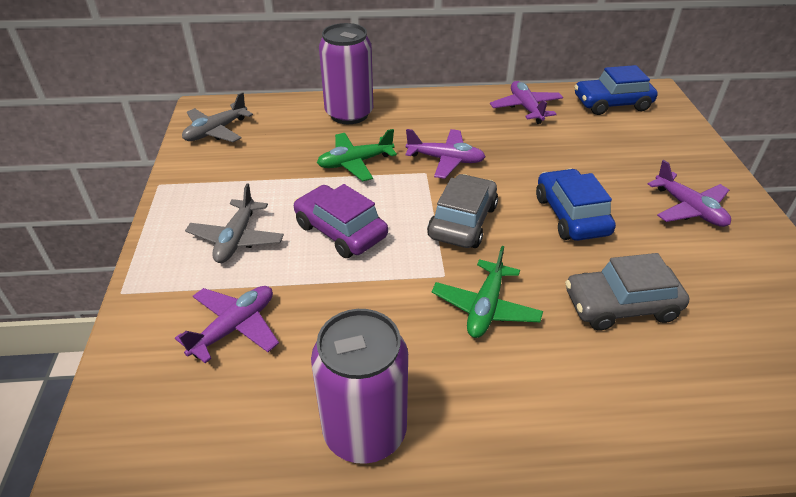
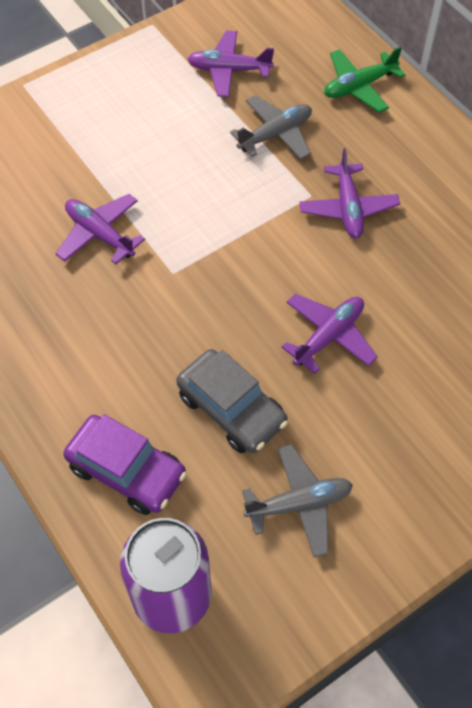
blue car: 2 -> 0
green plane: 2 -> 1
grey car: 2 -> 1
purple can: 2 -> 1

